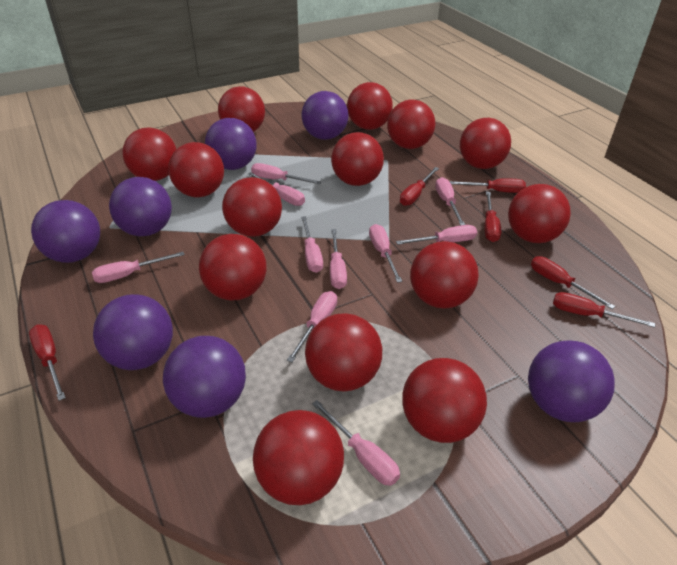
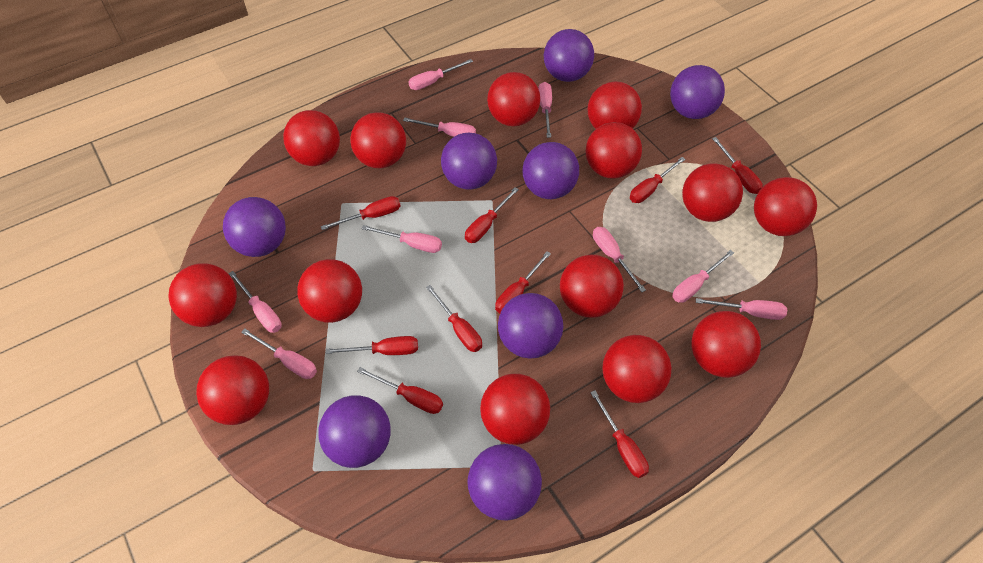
pink screwdriver: 10 -> 9
purple ball: 7 -> 8
red screwdriver: 6 -> 9

